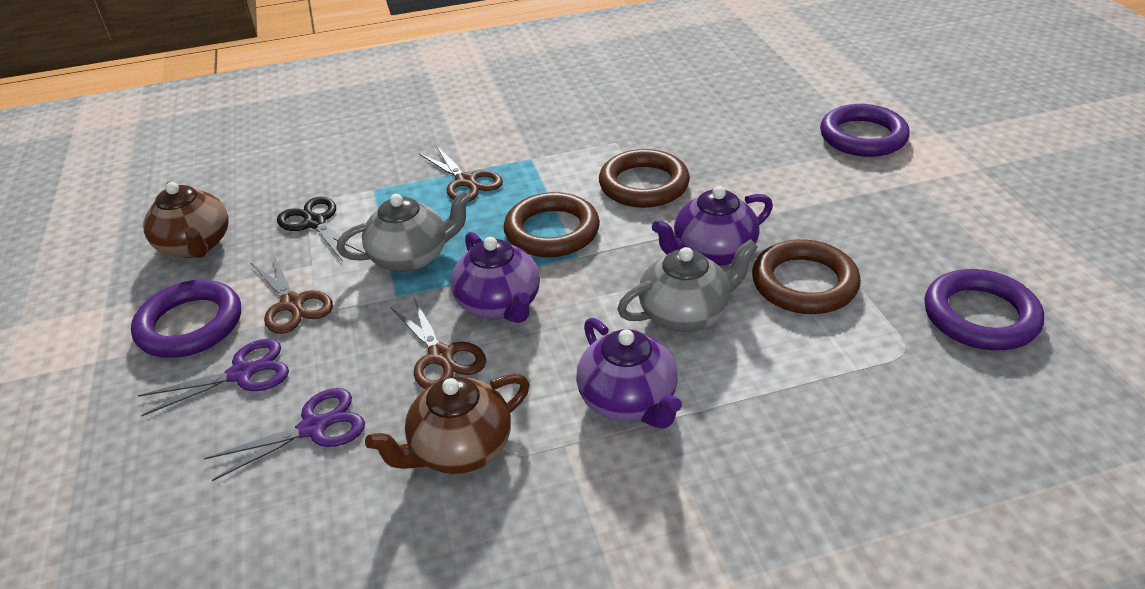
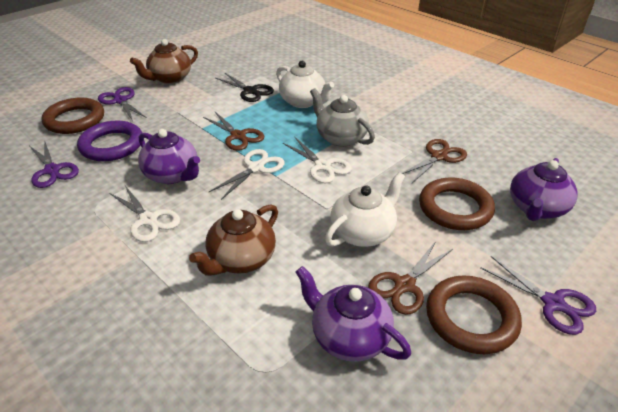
grey teapot: 2 -> 1
purple ring: 3 -> 1
purple scissors: 2 -> 3
white scissors: 0 -> 3
white teapot: 0 -> 2

